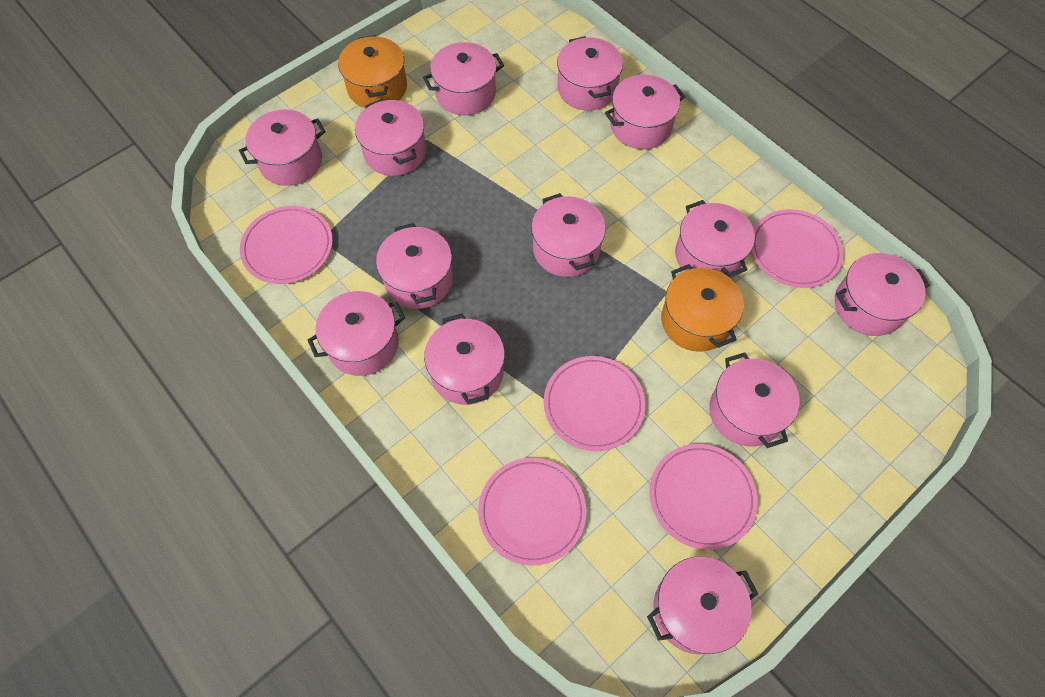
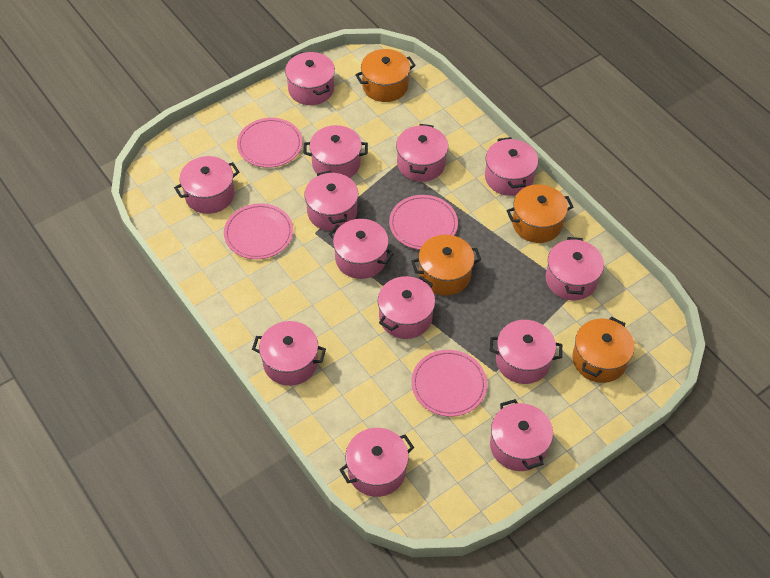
orange pot: 2 -> 4
pink plate: 5 -> 4

